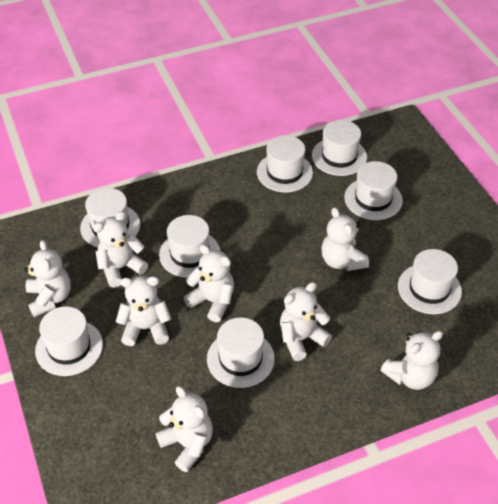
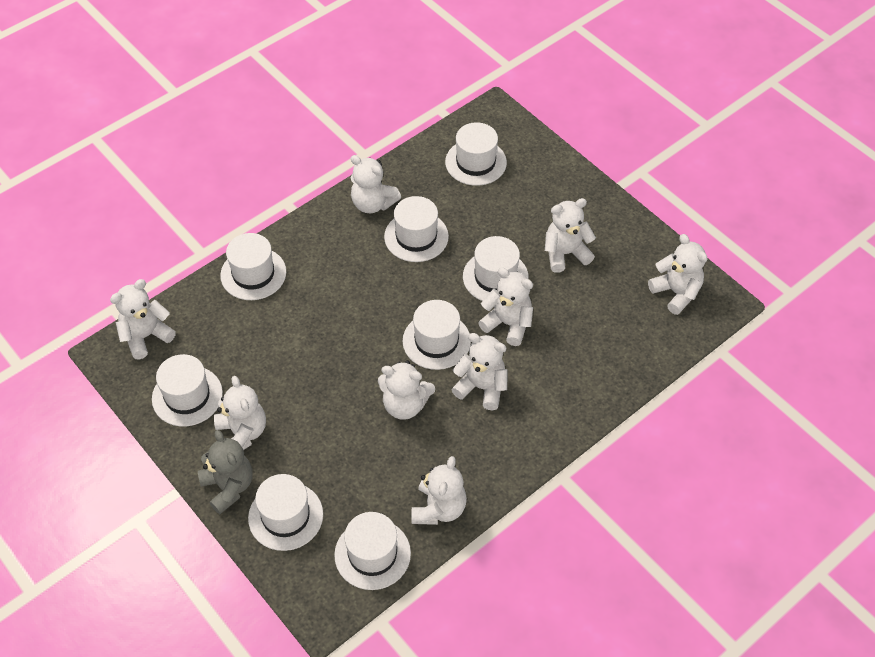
grey teddy bear: 0 -> 1
white teddy bear: 8 -> 9

